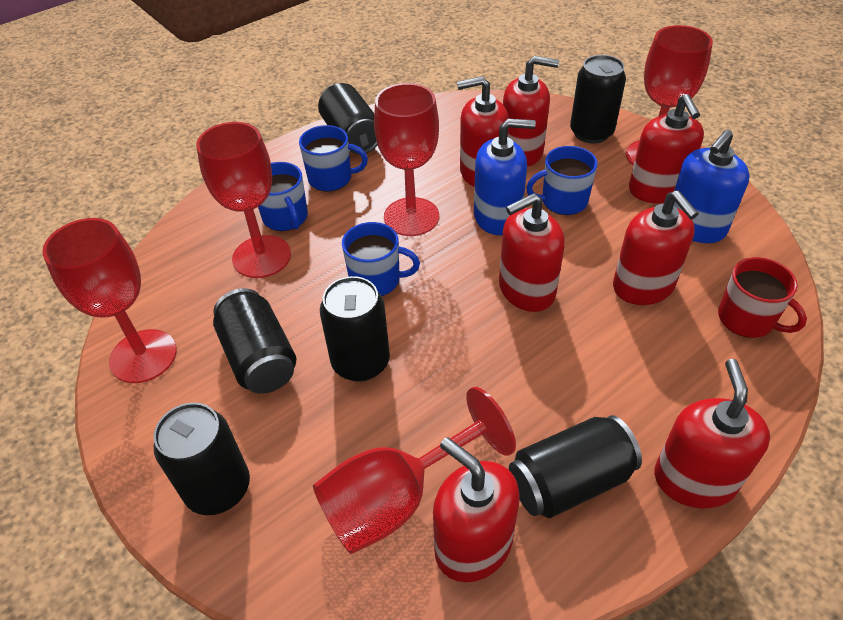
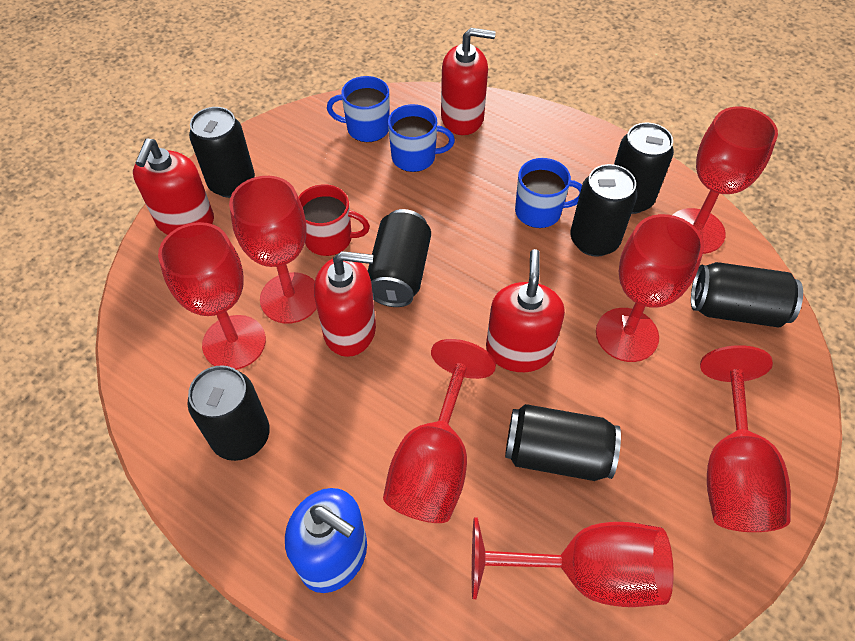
black can: 6 -> 7
blue mug: 4 -> 3
blue soap dispenser: 2 -> 1
red goblet: 5 -> 7
red soap dispenser: 7 -> 4

